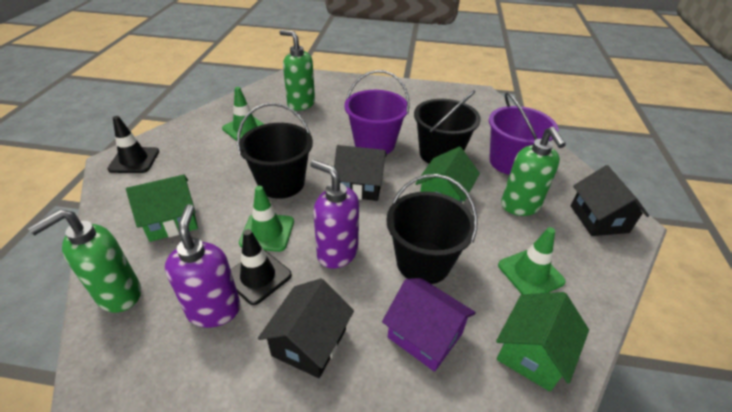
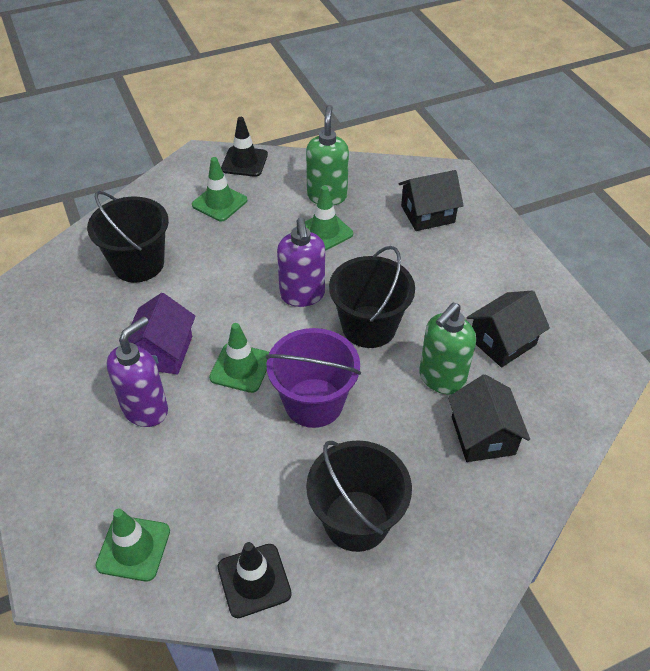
green house: 3 -> 0
green soap dispenser: 3 -> 2
green traffic cone: 3 -> 4
purple bucket: 2 -> 1

